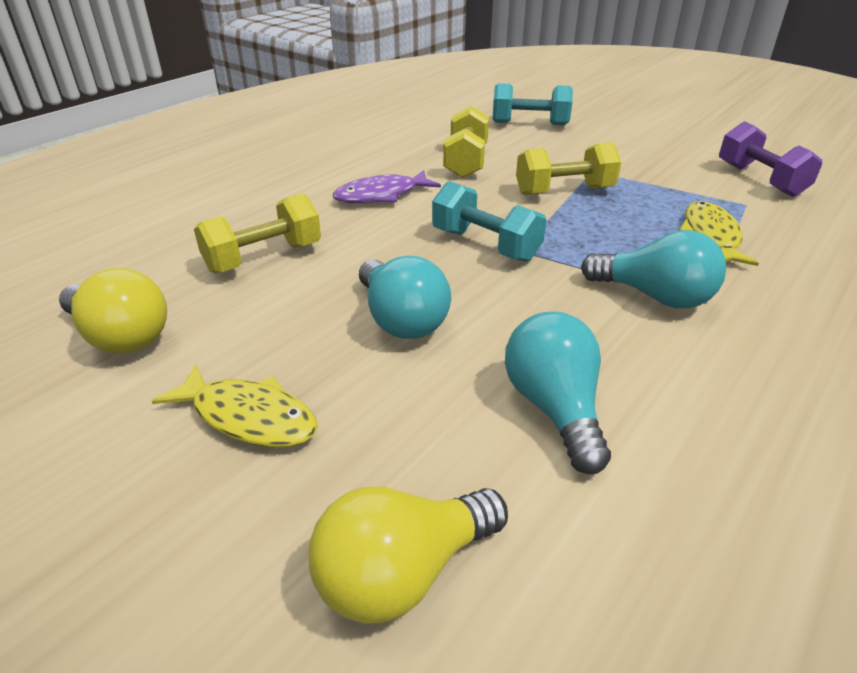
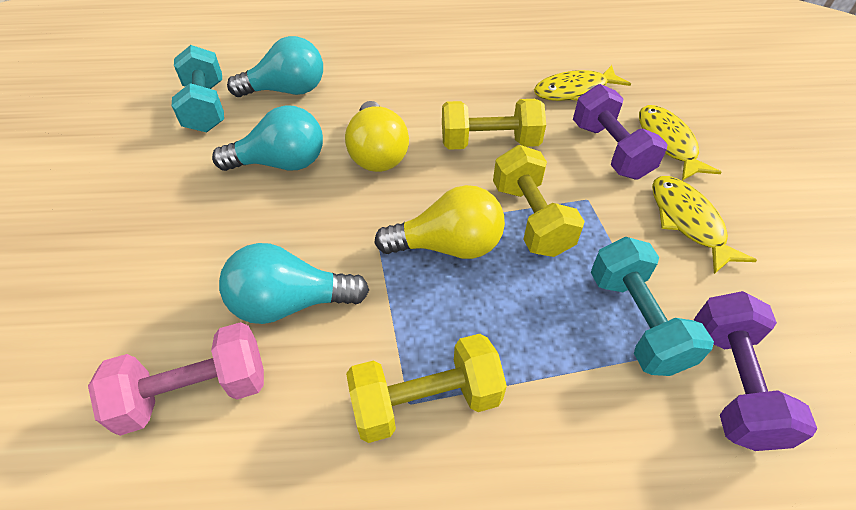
pink dumbbell: 0 -> 1
purple dumbbell: 1 -> 2
purple fish: 1 -> 0
yellow fish: 2 -> 3

